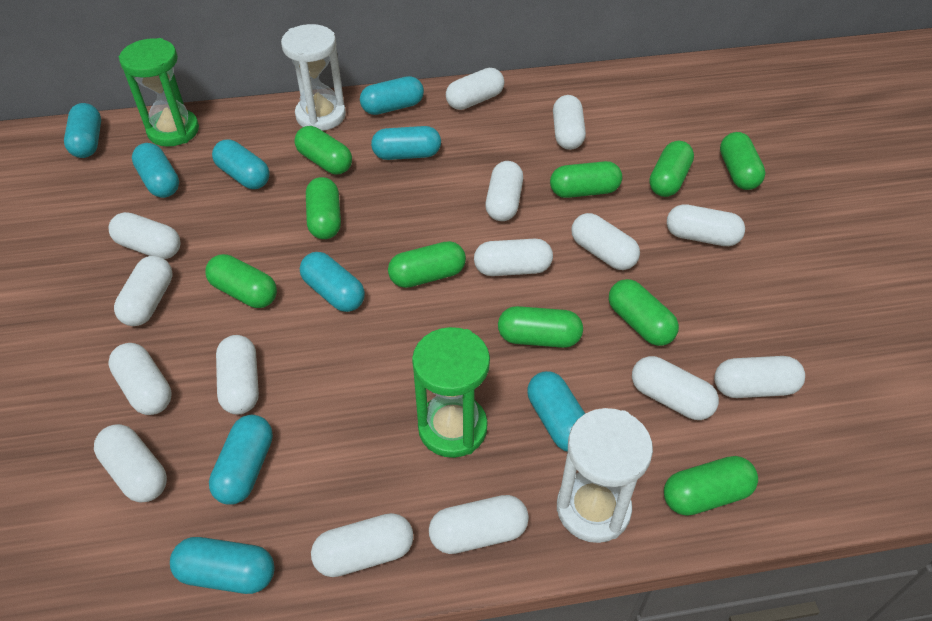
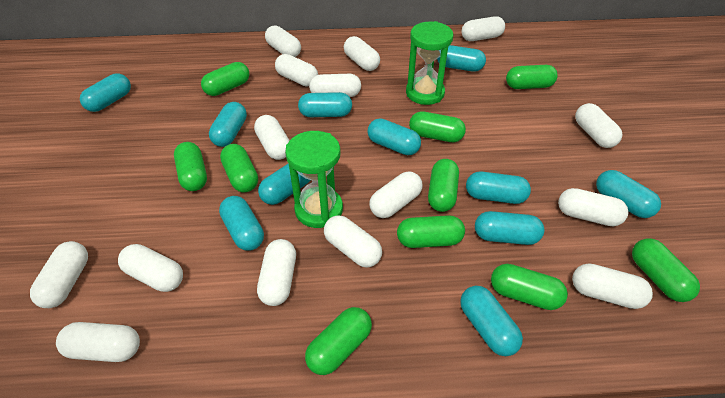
turquoise capsule: 9 -> 11
white hourglass: 2 -> 0

